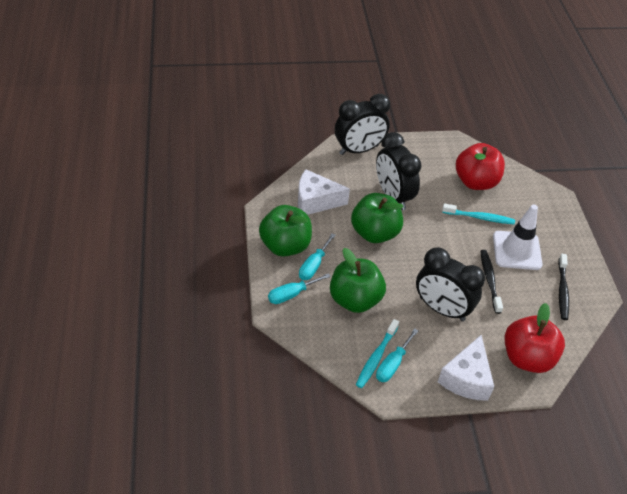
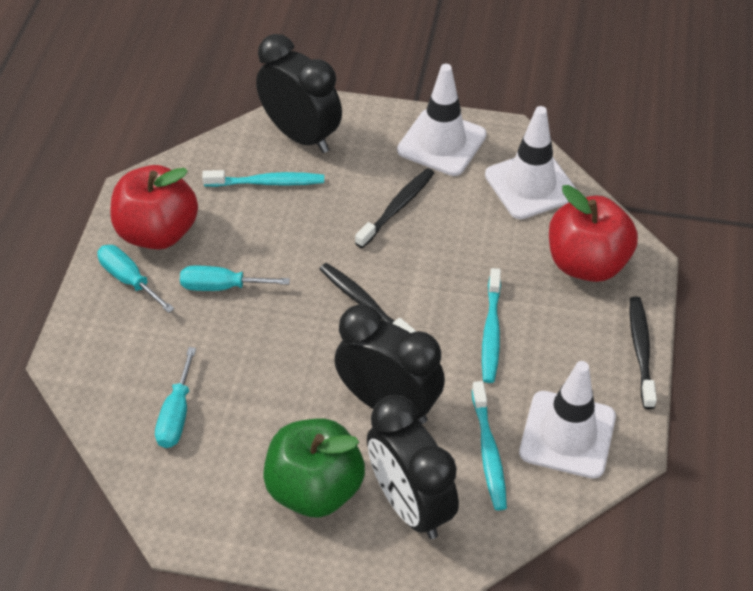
black toothbrush: 2 -> 3
green apple: 3 -> 1
turquoise toothbrush: 2 -> 3
white cheese: 2 -> 0
white traffic cone: 1 -> 3

